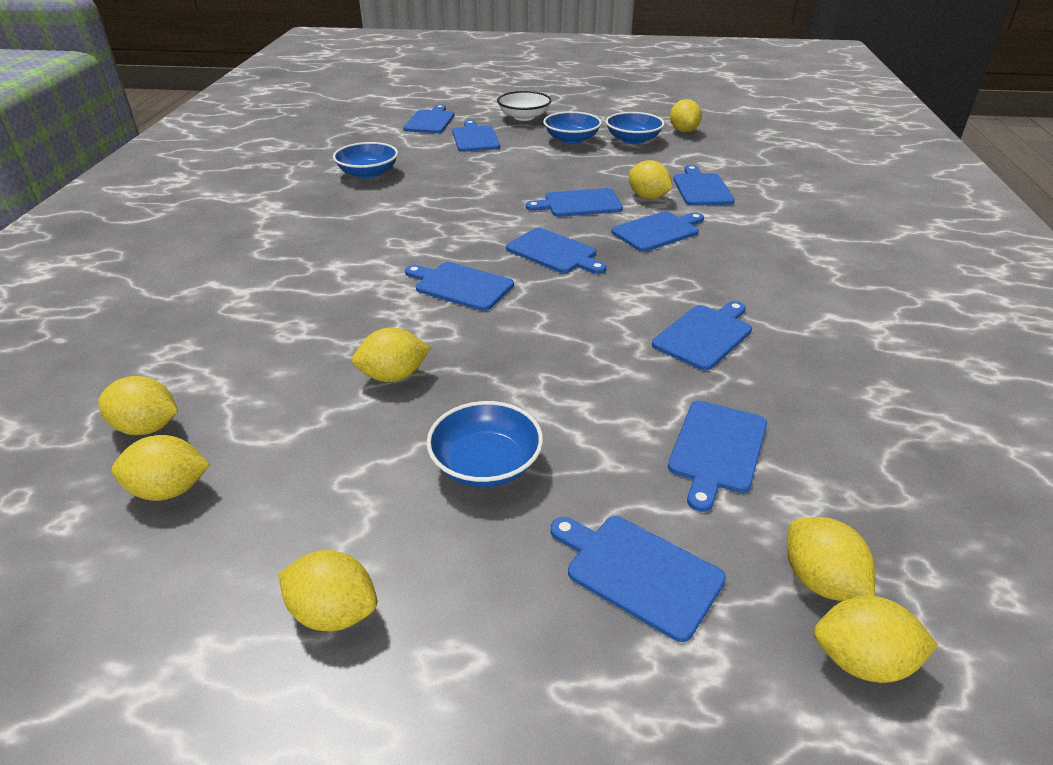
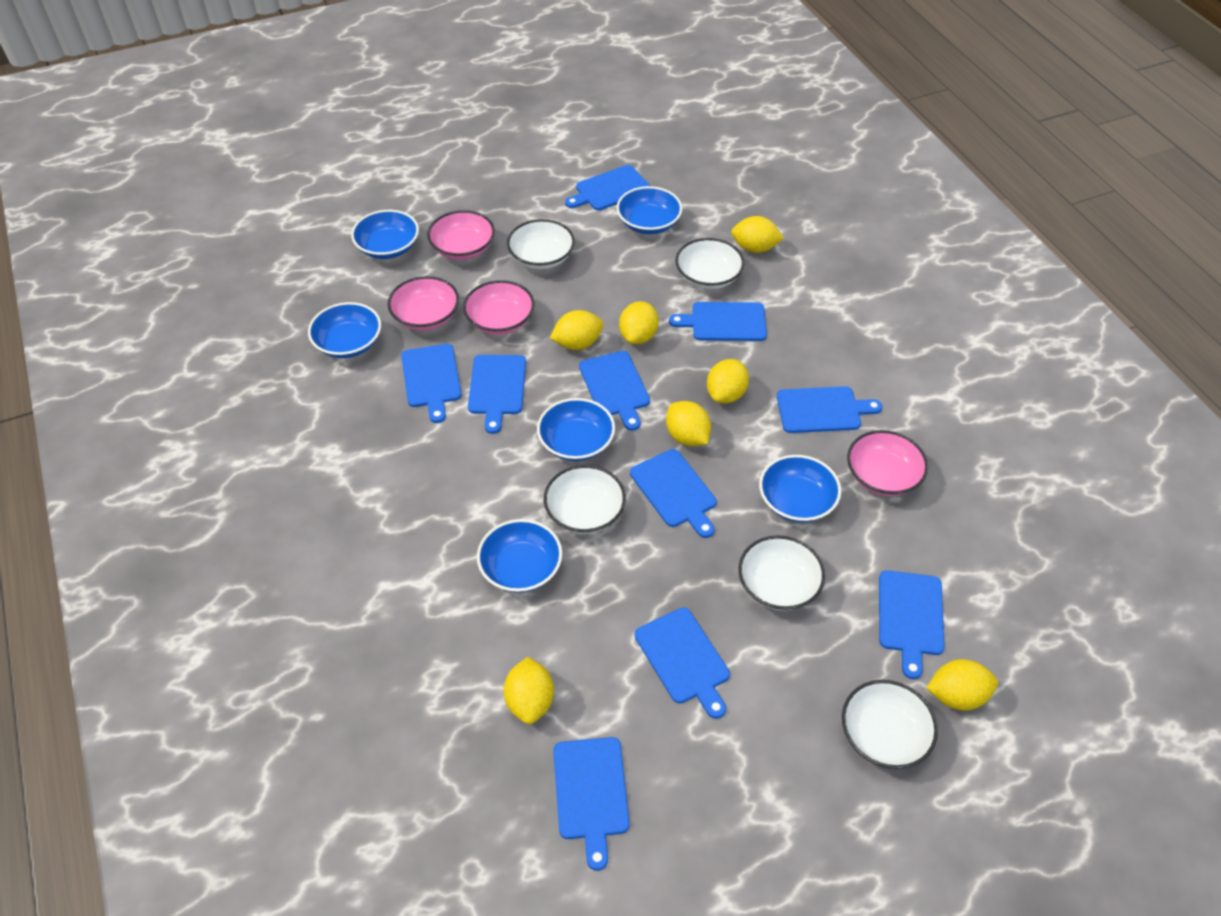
blue bowl: 4 -> 6
pink bowl: 0 -> 4
white bowl: 1 -> 5
yellow lemon: 8 -> 7

